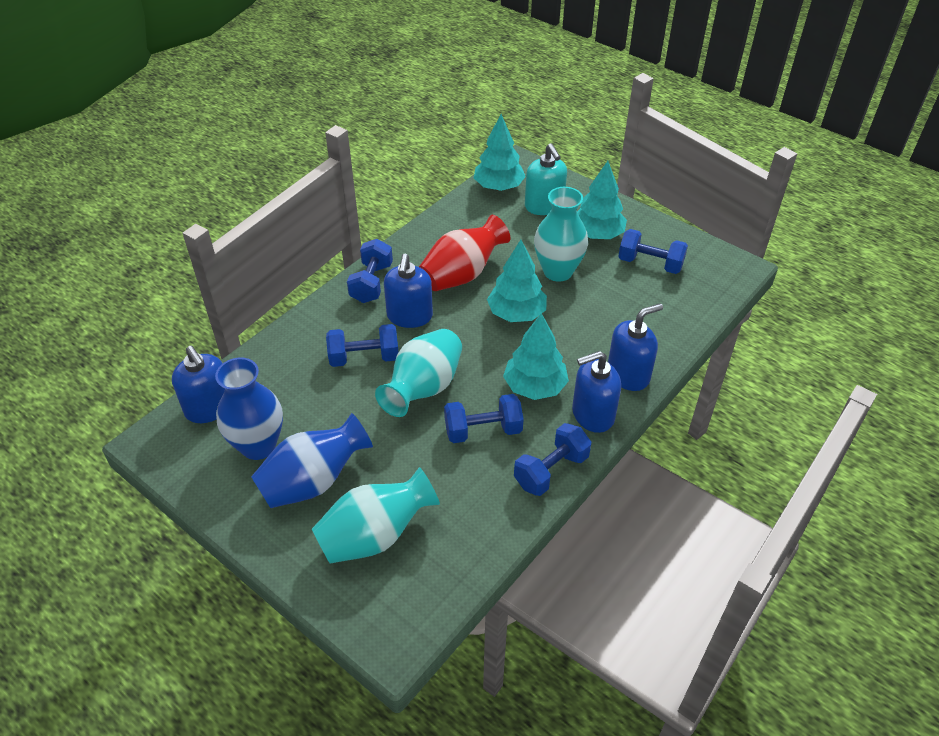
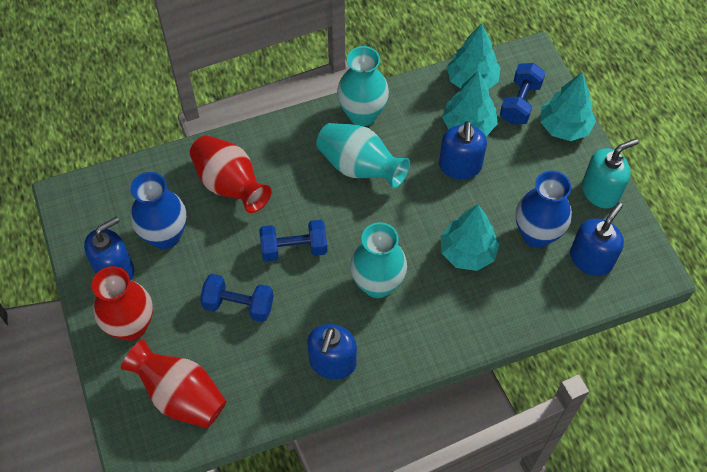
blue dumbbell: 5 -> 3
red vase: 1 -> 3

